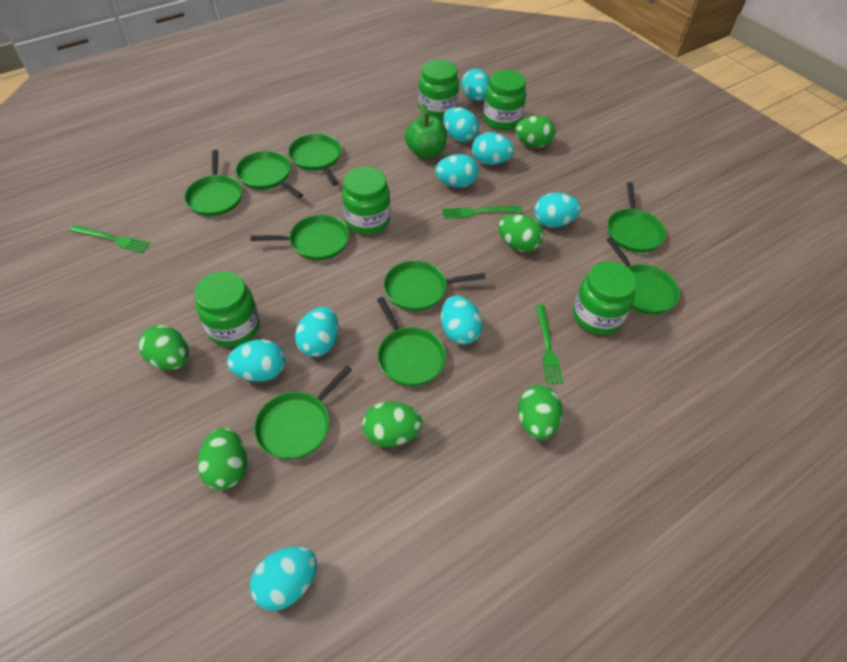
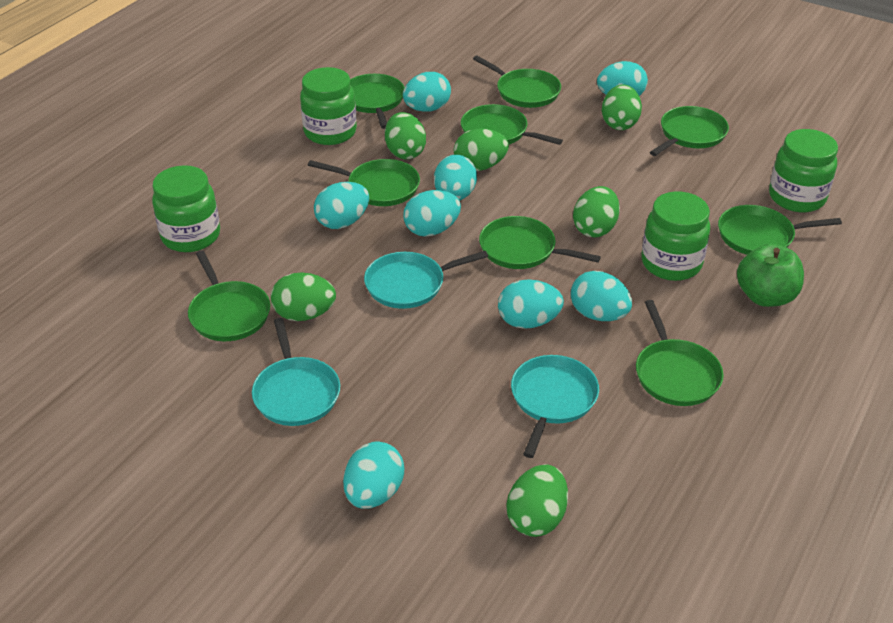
green fork: 3 -> 0
green jar: 5 -> 4
turquoise egg: 9 -> 8
turquoise pan: 0 -> 3

